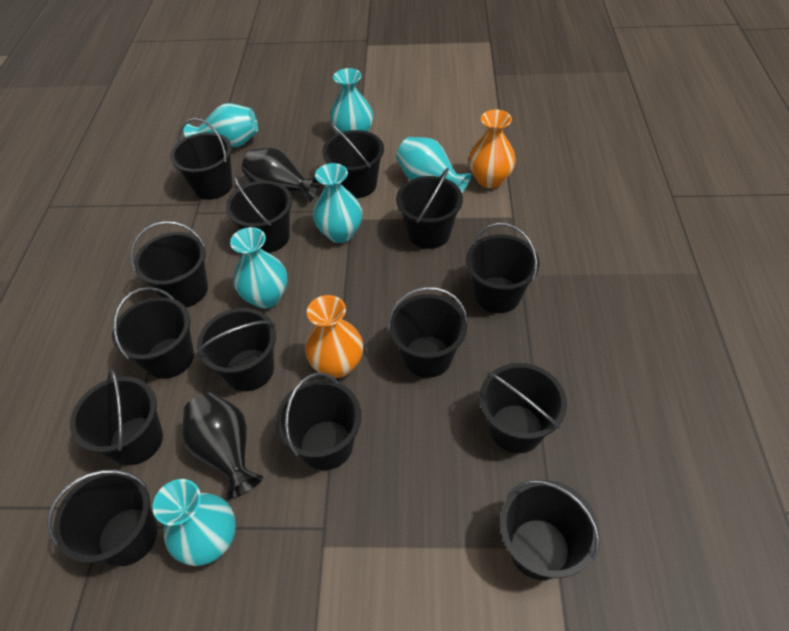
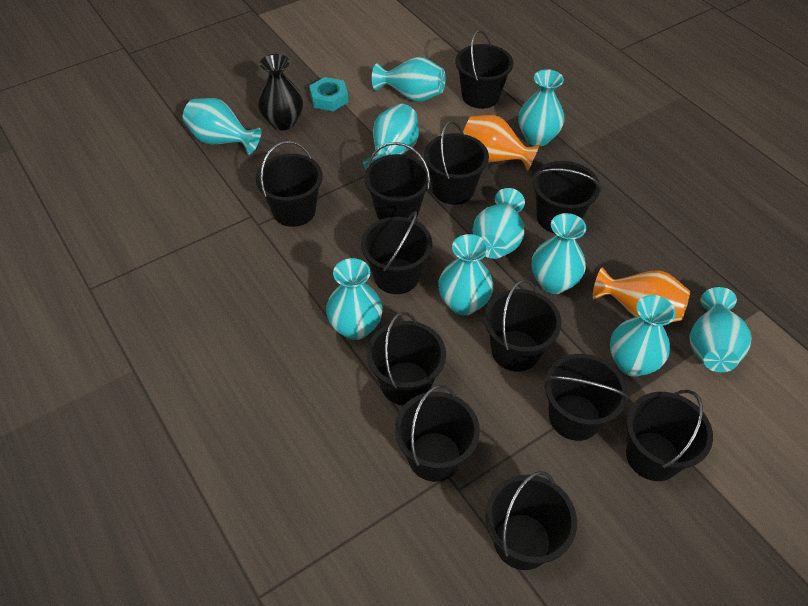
black bucket: 14 -> 12
black vase: 2 -> 1
turquoise nut: 0 -> 1
turquoise vase: 6 -> 10

